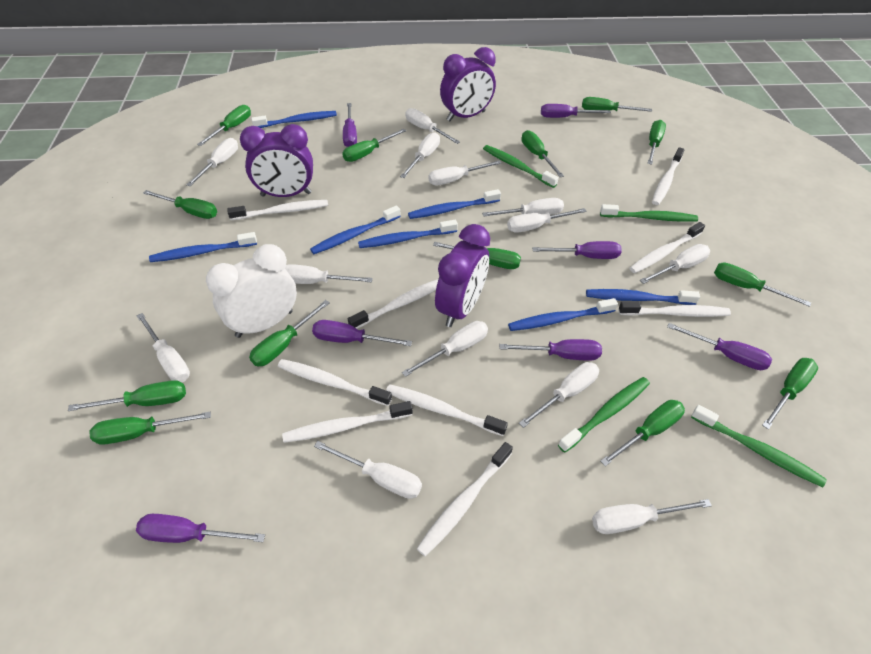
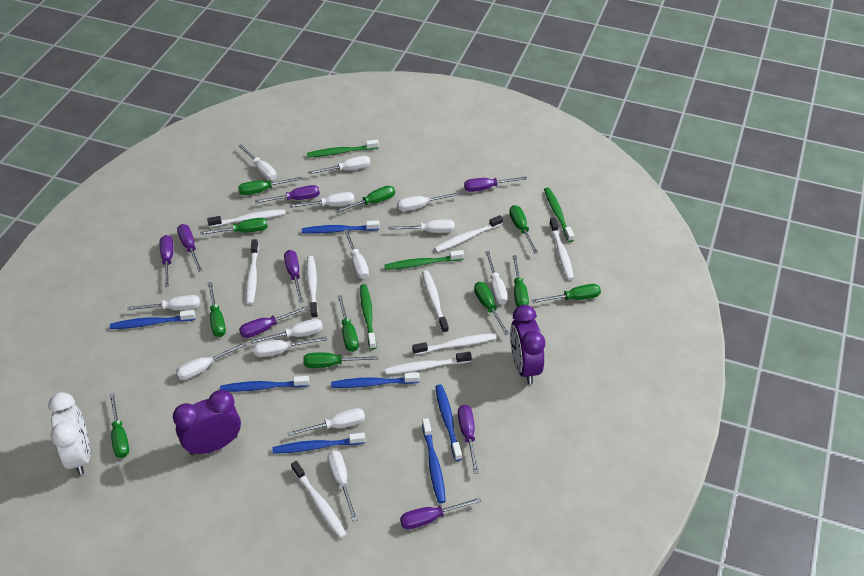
green screwdriver: 13 -> 11
purple clock: 3 -> 2
purple screwdriver: 7 -> 8

